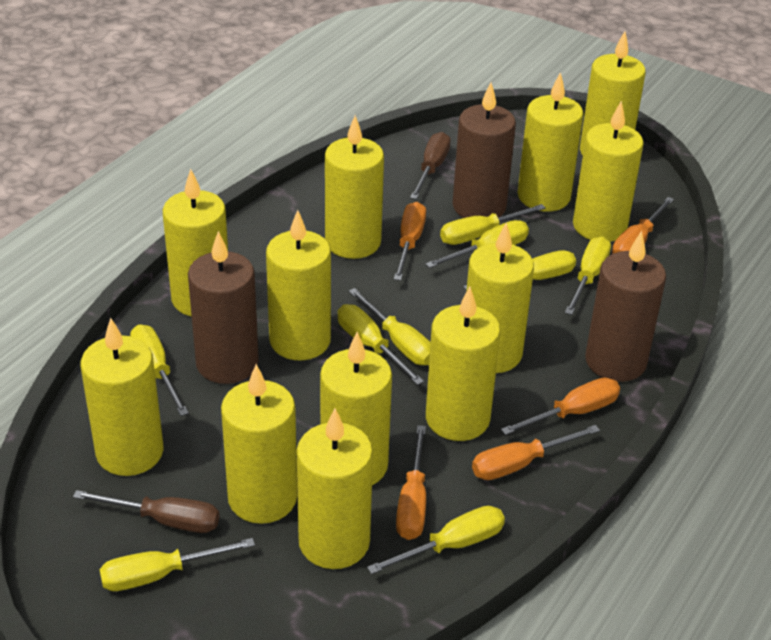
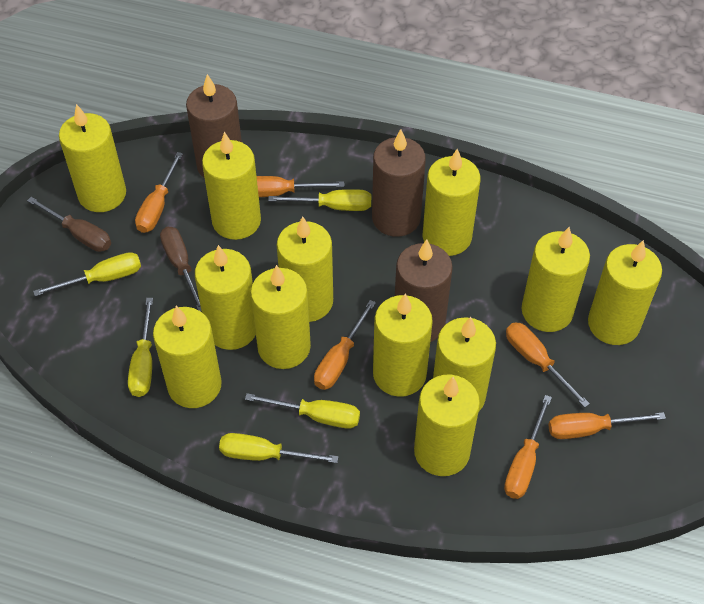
orange screwdriver: 5 -> 6
yellow screwdriver: 9 -> 5

